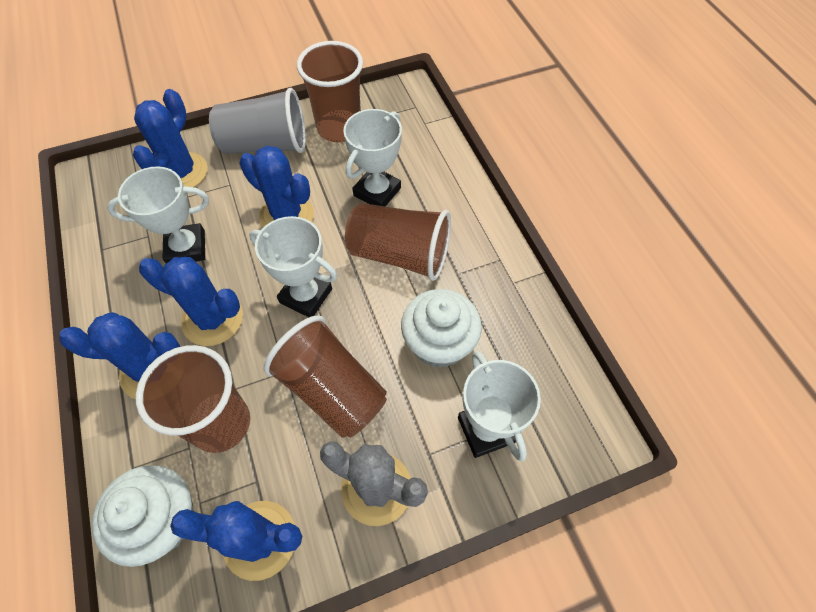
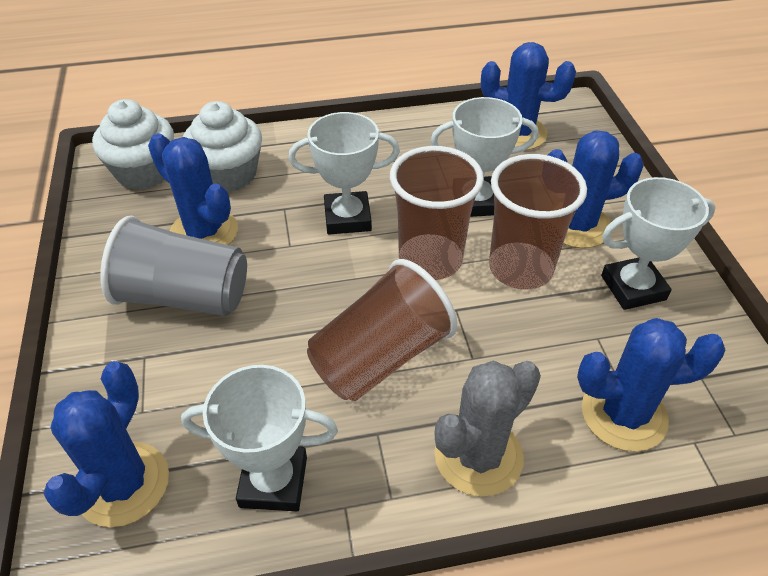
brown cup: 4 -> 3

